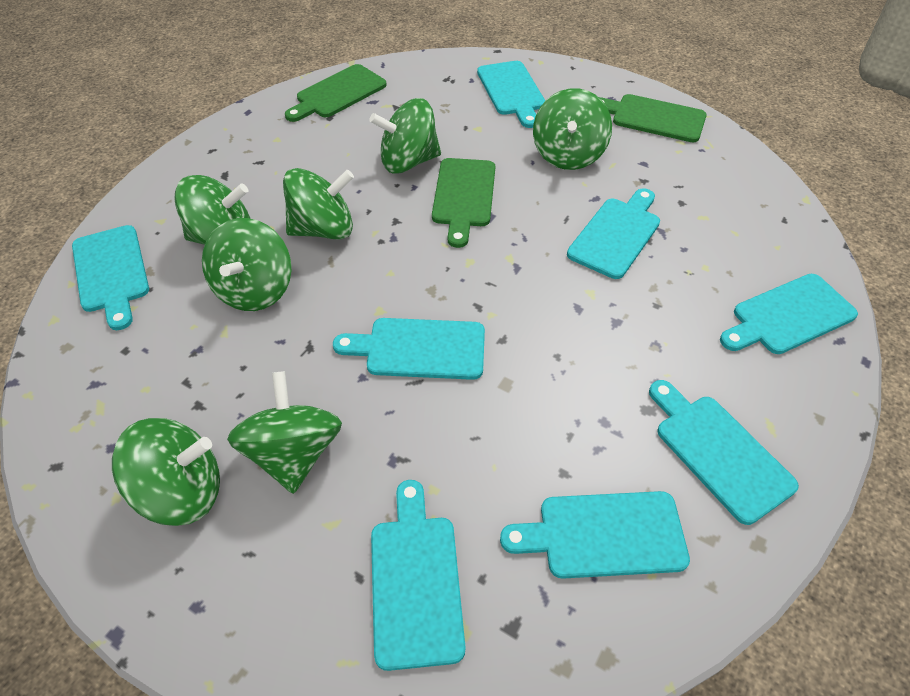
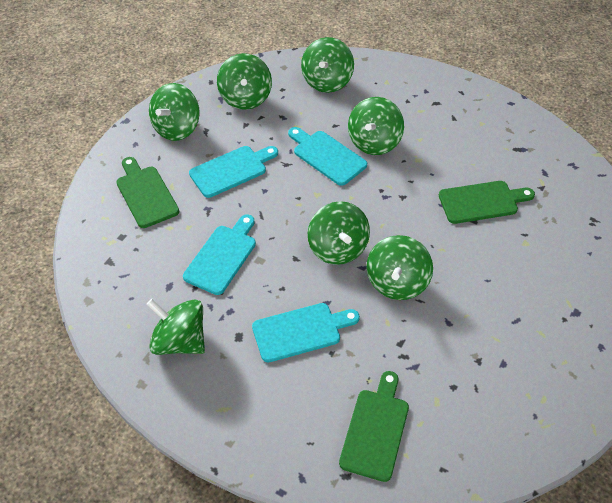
turquoise cutting board: 8 -> 4

